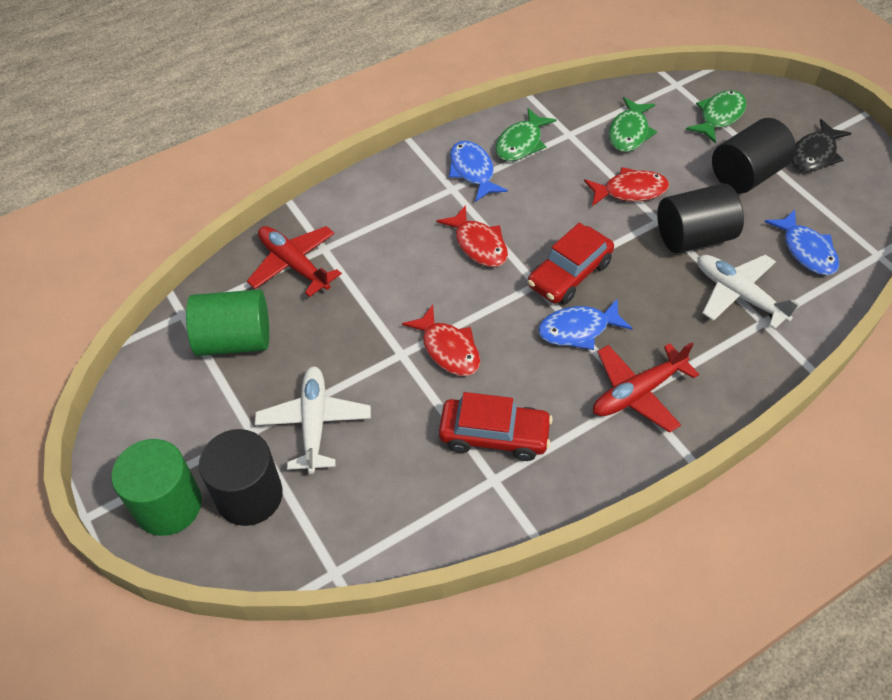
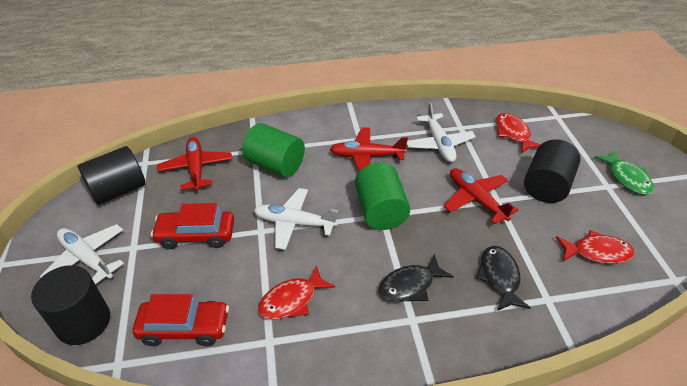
black fish: 1 -> 2
blue fish: 3 -> 0
green fish: 3 -> 1
red plane: 2 -> 3
white plane: 2 -> 3

